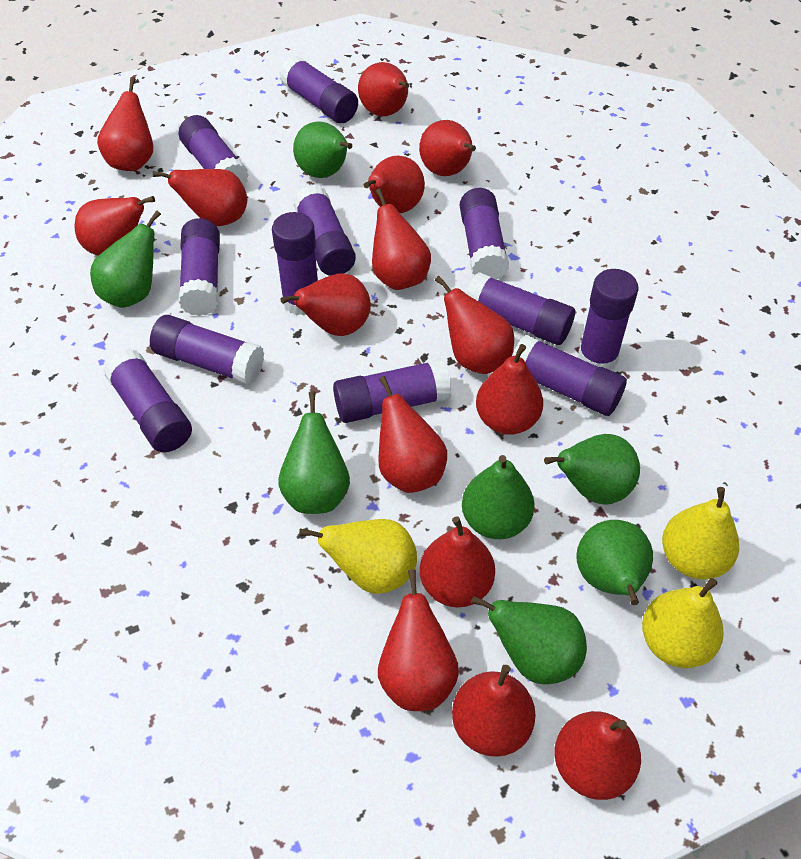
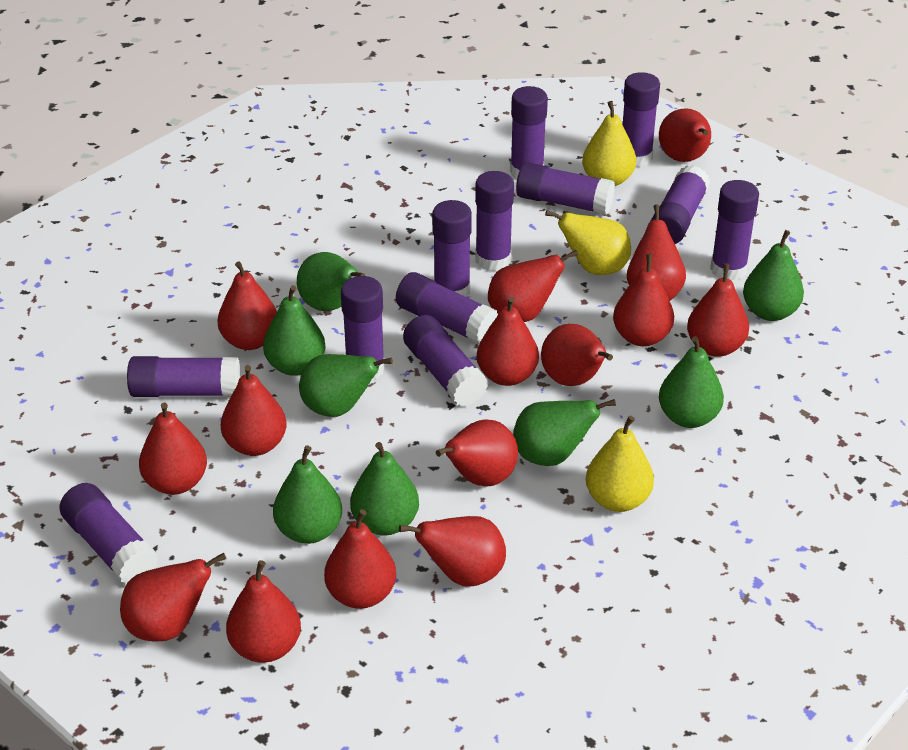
green pear: 7 -> 8

